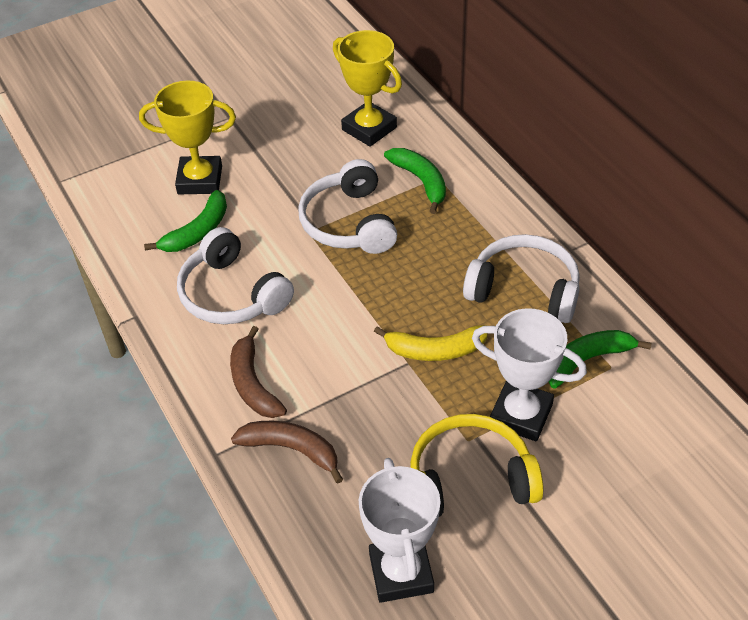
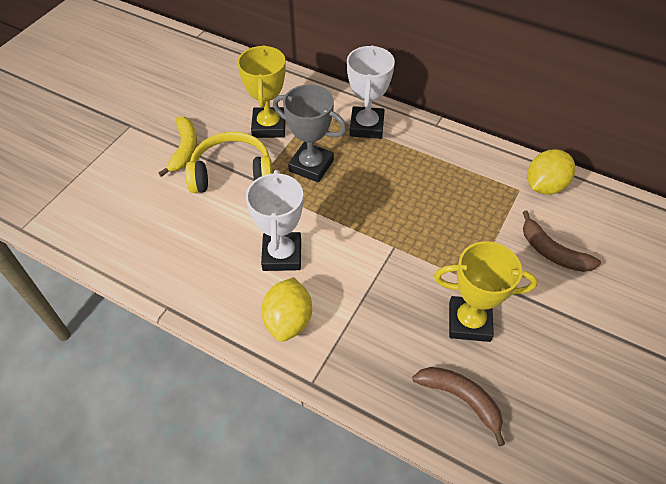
green banana: 3 -> 0
grey trophy: 0 -> 1
white headphones: 3 -> 0
yellow lemon: 0 -> 2

